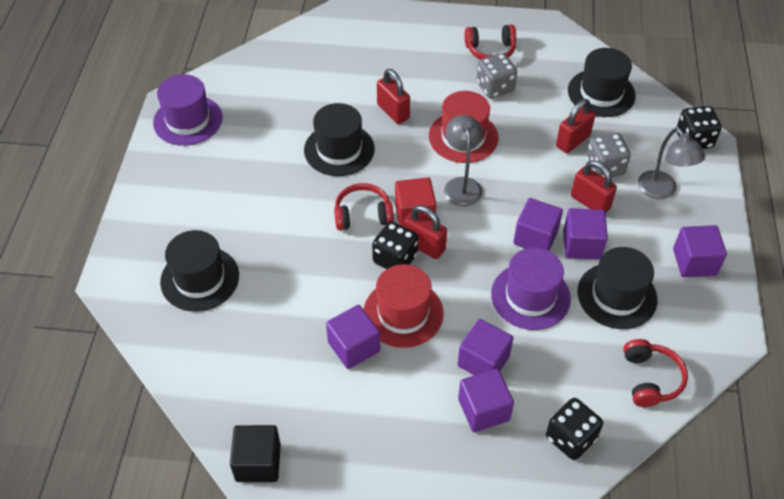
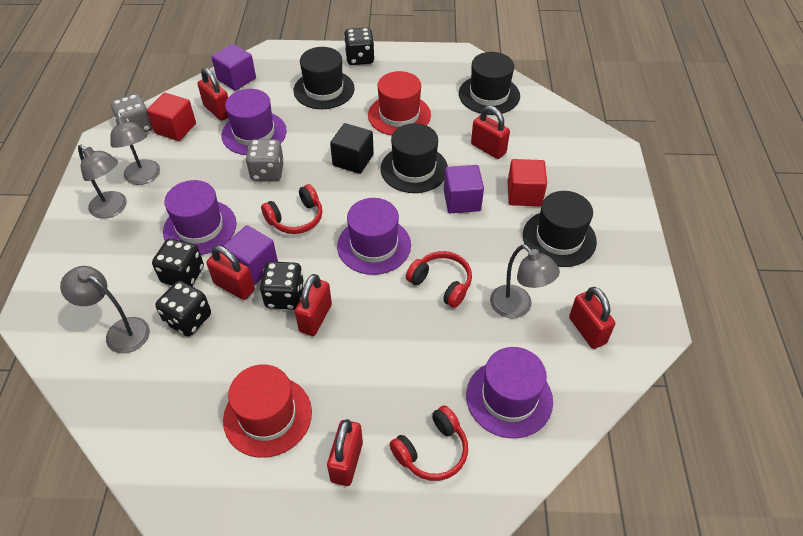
black dice: 3 -> 4
grey lamp: 2 -> 4
purple cube: 6 -> 3
purple hat: 2 -> 4
red cube: 1 -> 2
red padlock: 4 -> 6

